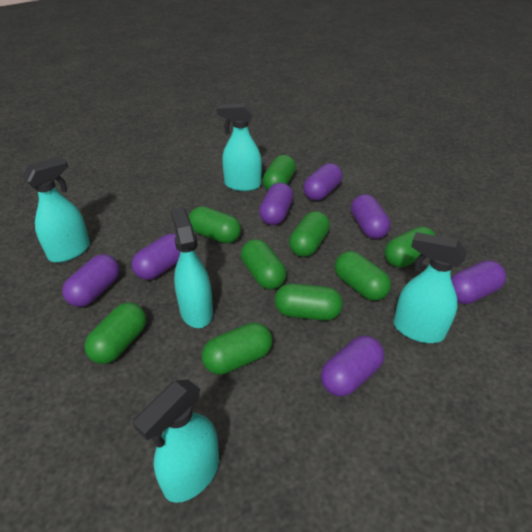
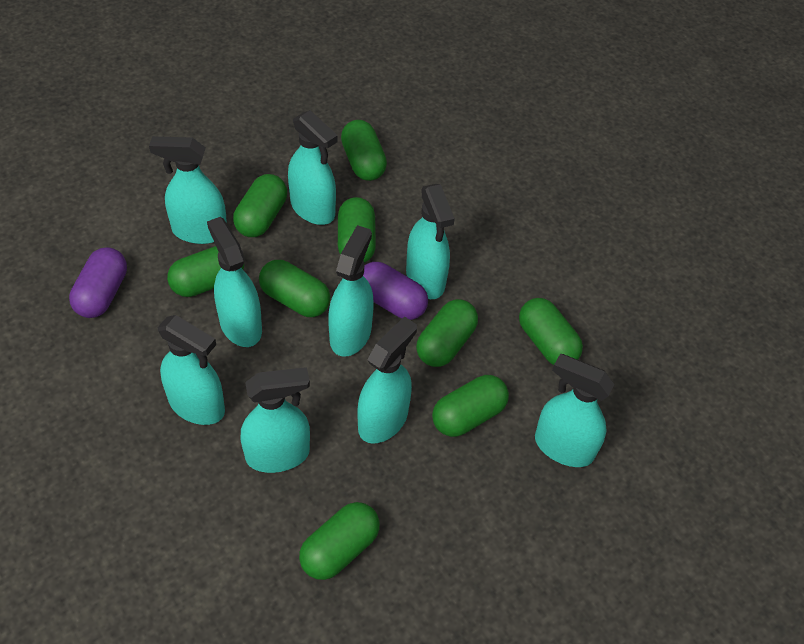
purple capsule: 7 -> 2
turquoise spray bottle: 5 -> 9

